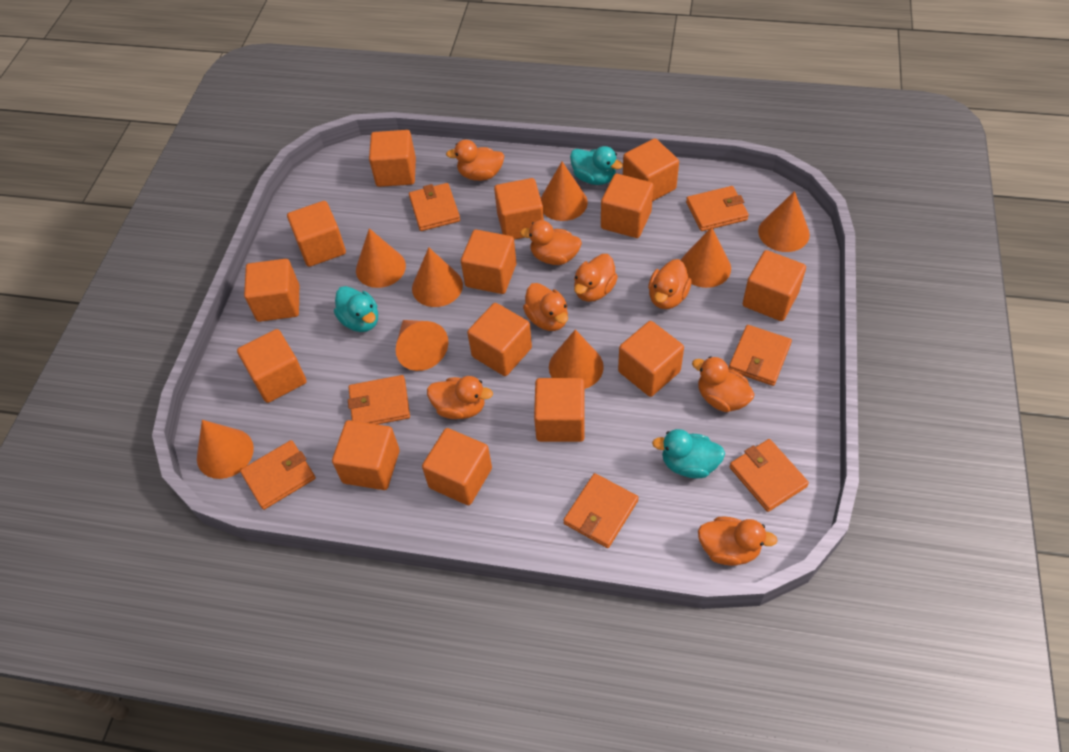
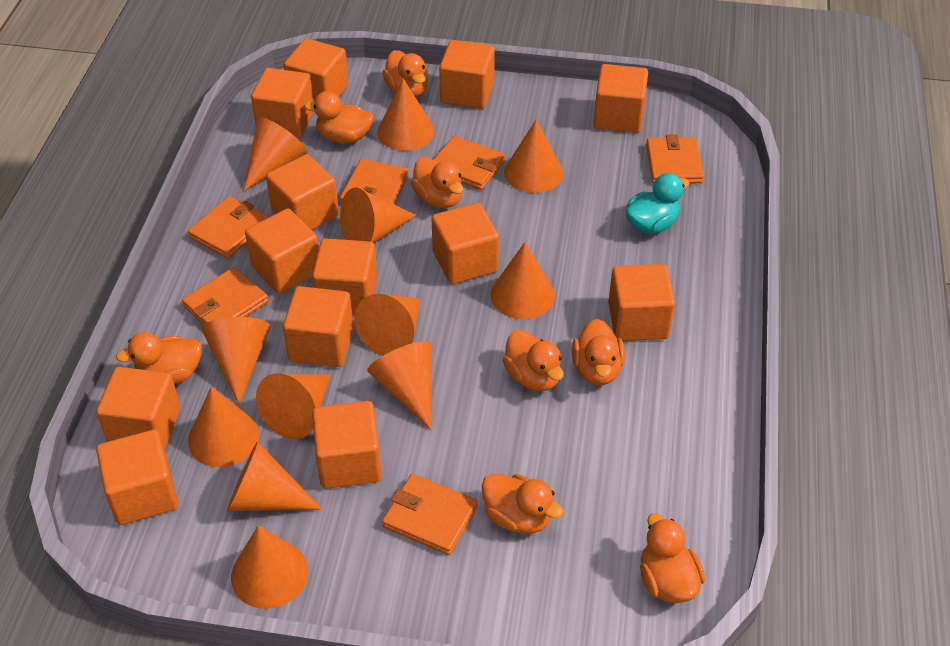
orange cone: 8 -> 12
orange cube: 14 -> 13
orange wallet: 7 -> 6
turquoise duck: 3 -> 1

